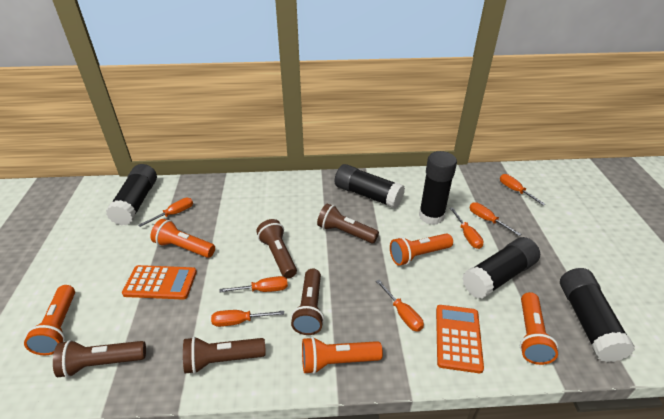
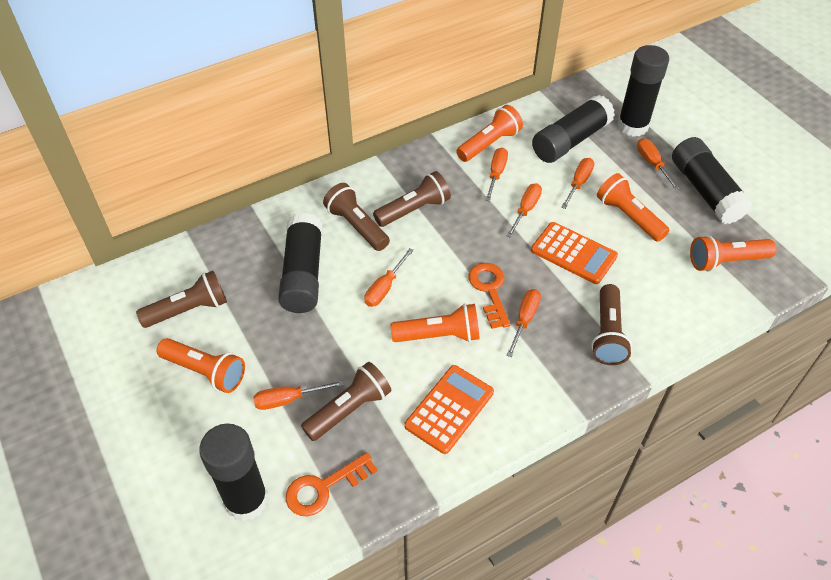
orange key: 0 -> 2

